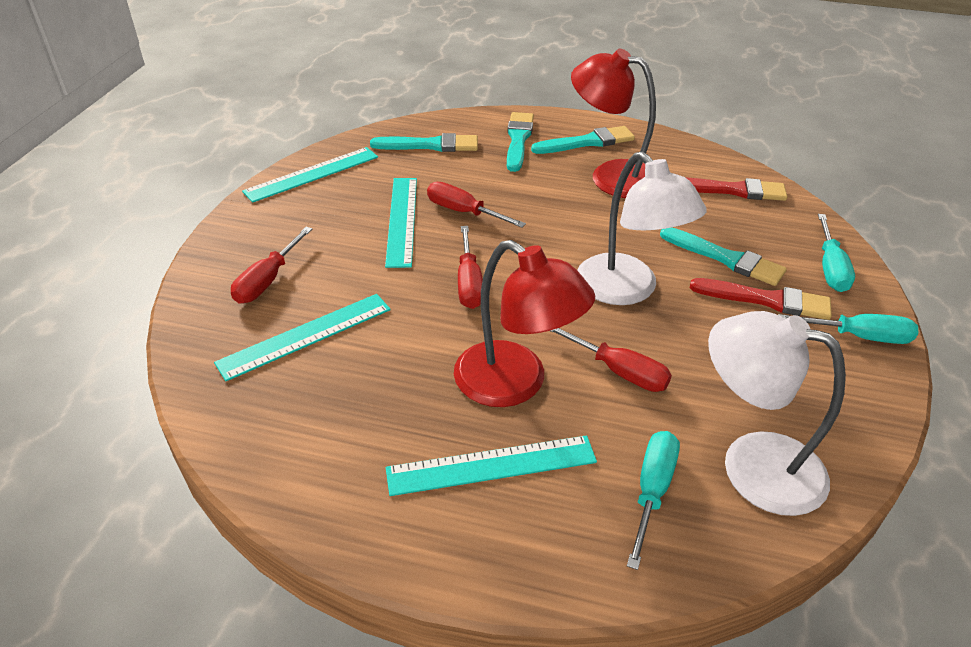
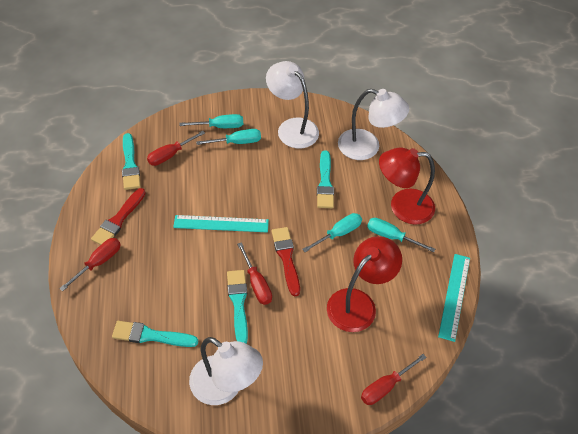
turquoise ruler: 4 -> 2
turquoise screwdriver: 3 -> 4
white lamp: 2 -> 3

